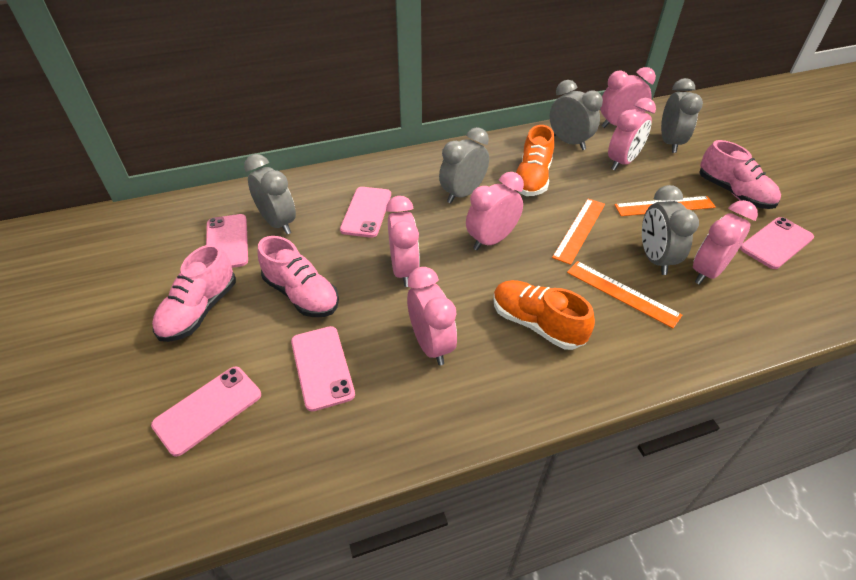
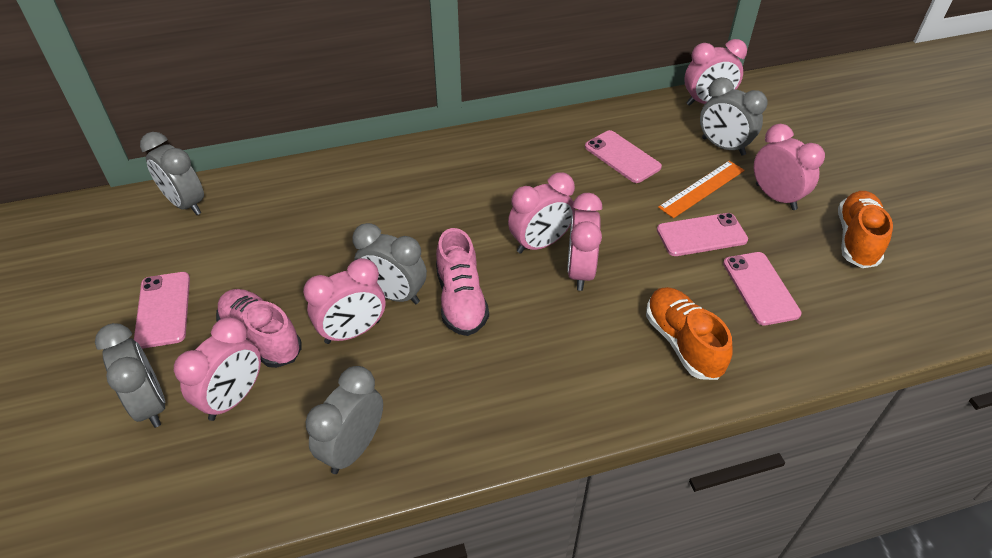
orange ruler: 3 -> 1
pink phone: 5 -> 4
pink shoe: 3 -> 2

